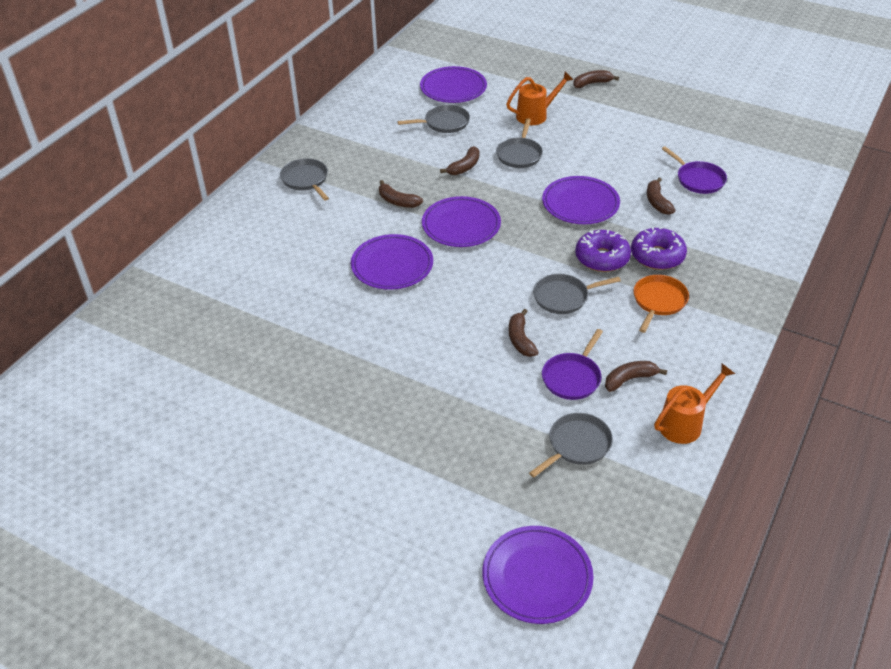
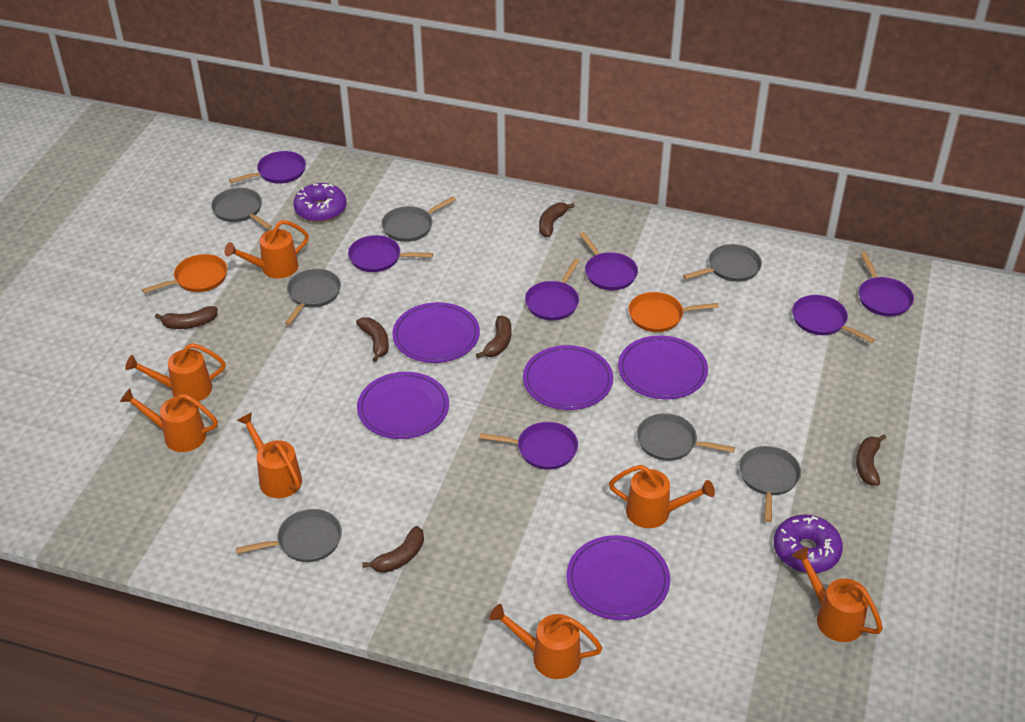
grey pan: 5 -> 7
orange pan: 1 -> 2
orange watering can: 2 -> 7
purple pan: 2 -> 7

